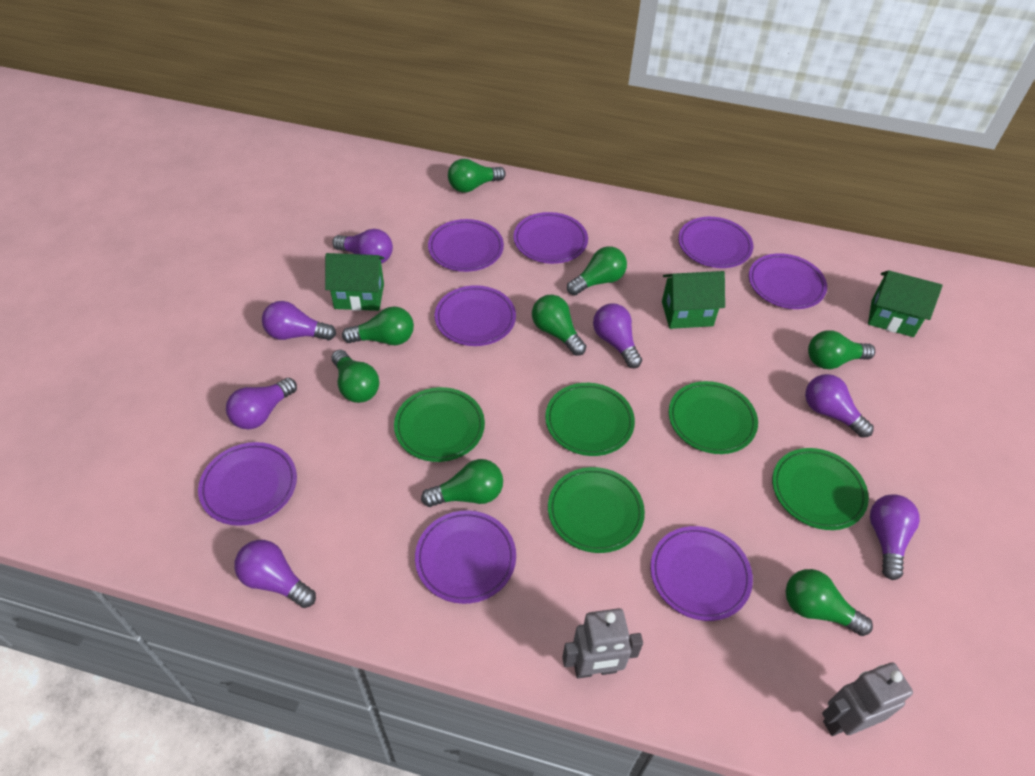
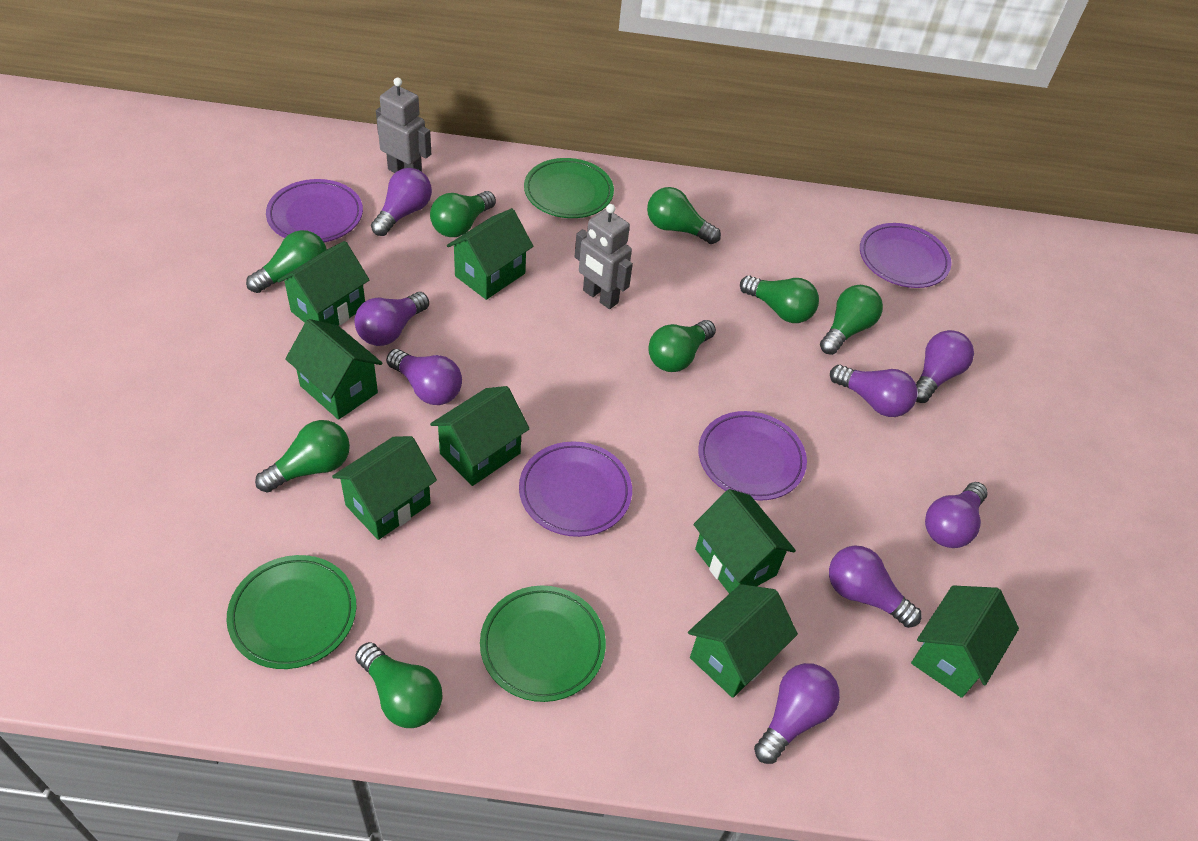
green house: 3 -> 8
green plate: 5 -> 3
purple light bulb: 7 -> 8
purple plate: 8 -> 4

